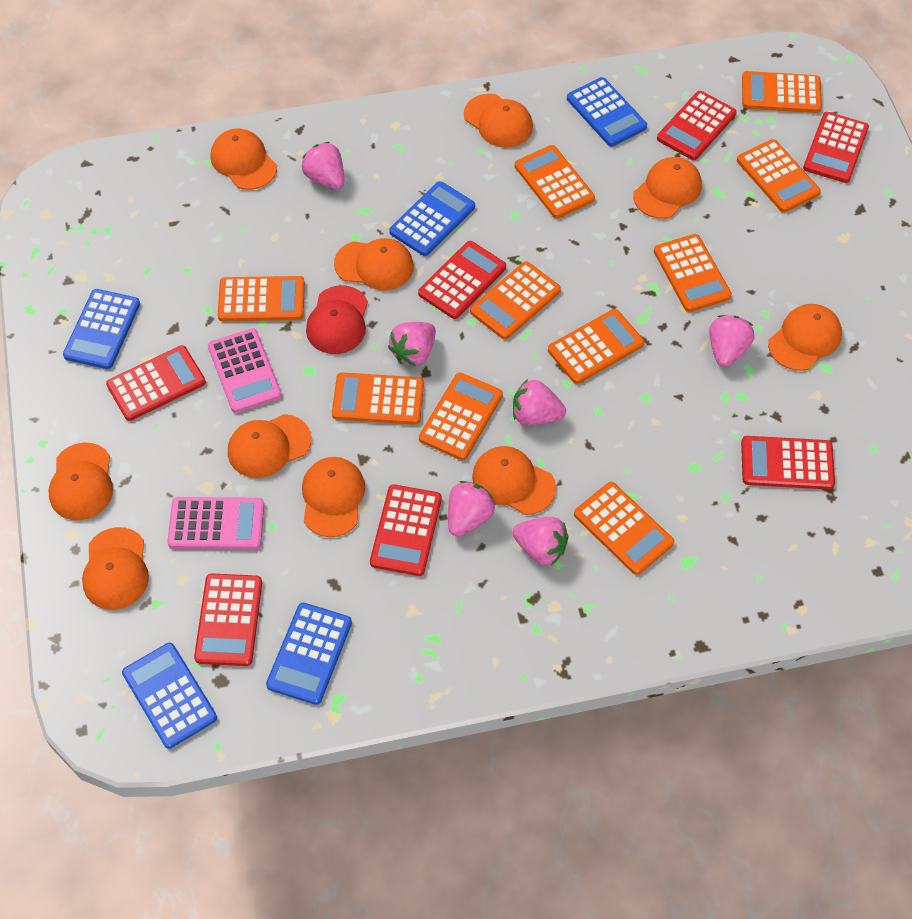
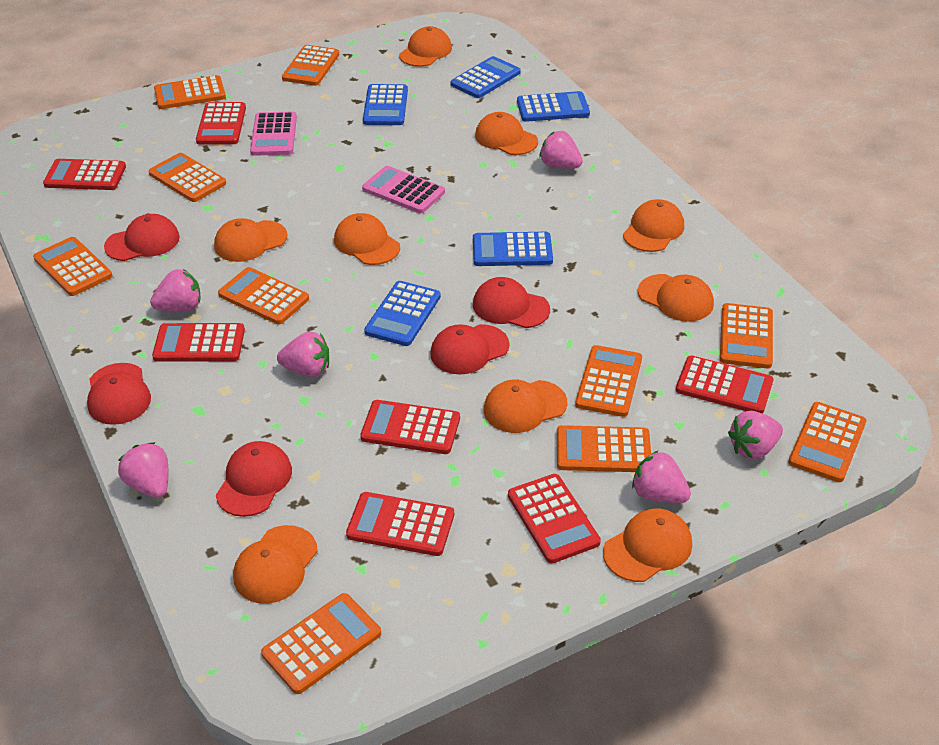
orange cap: 10 -> 9
red cap: 1 -> 5

